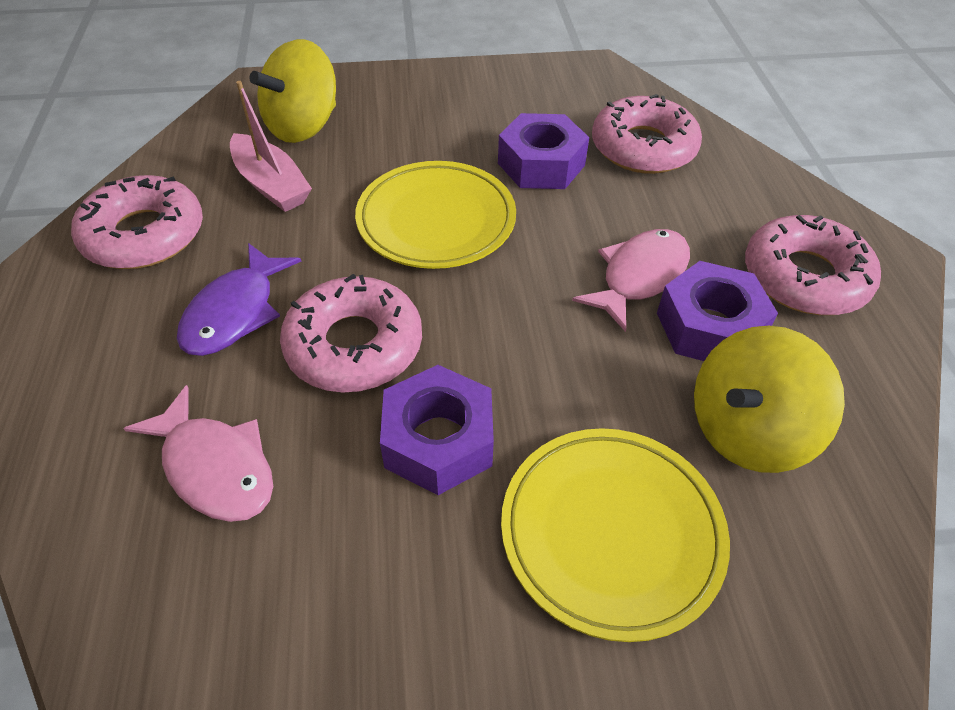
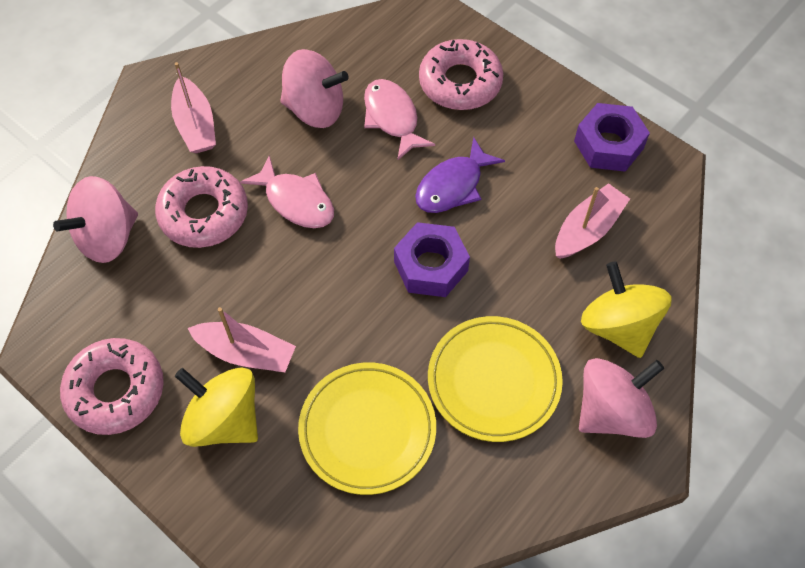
pink boat: 1 -> 3
pink donut: 4 -> 3
pink spinning top: 0 -> 3
purple nut: 3 -> 2

